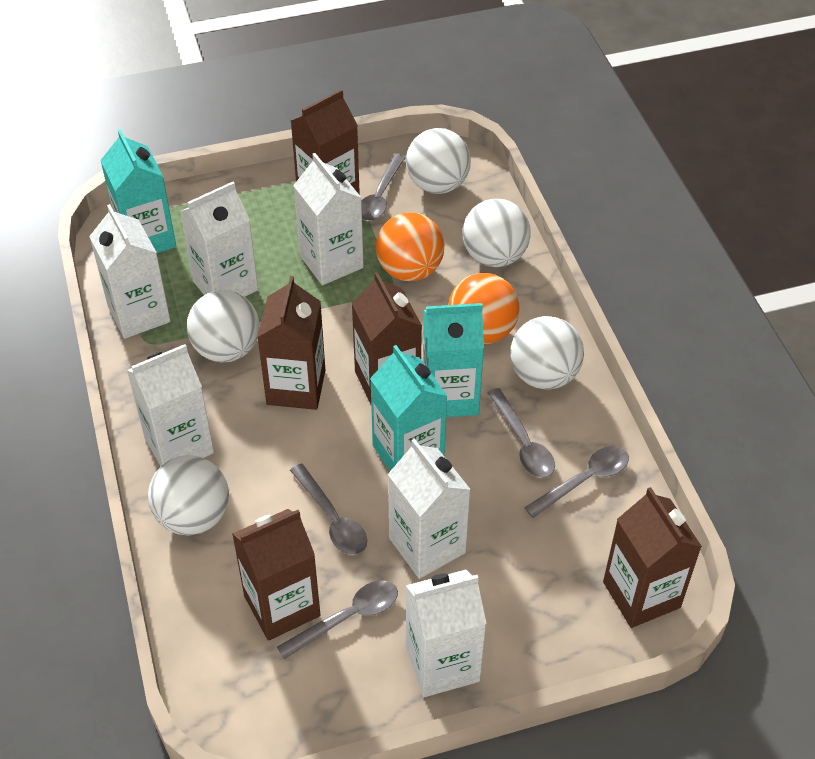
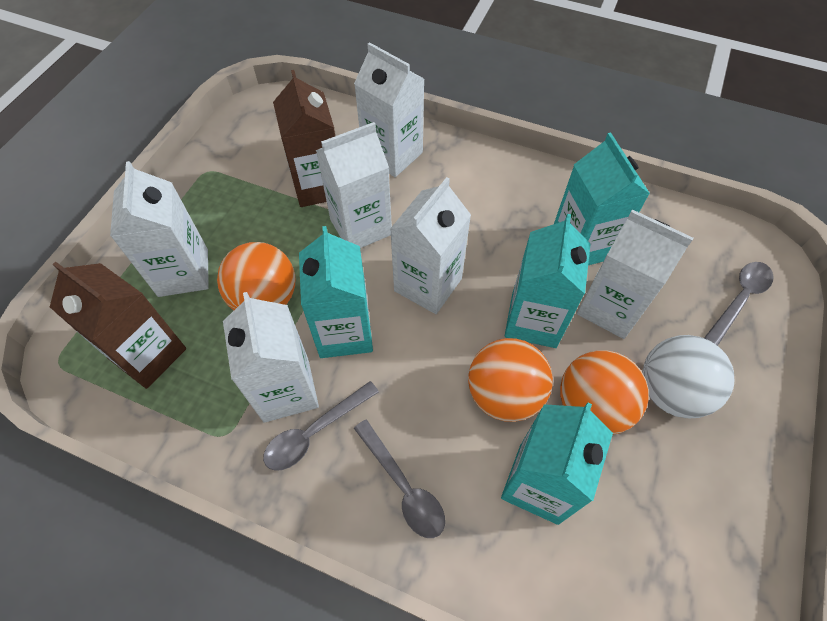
brown carton: 5 -> 2
grey spoon: 5 -> 3
orange ball: 2 -> 3
turquoise carton: 3 -> 4
white ball: 5 -> 1

